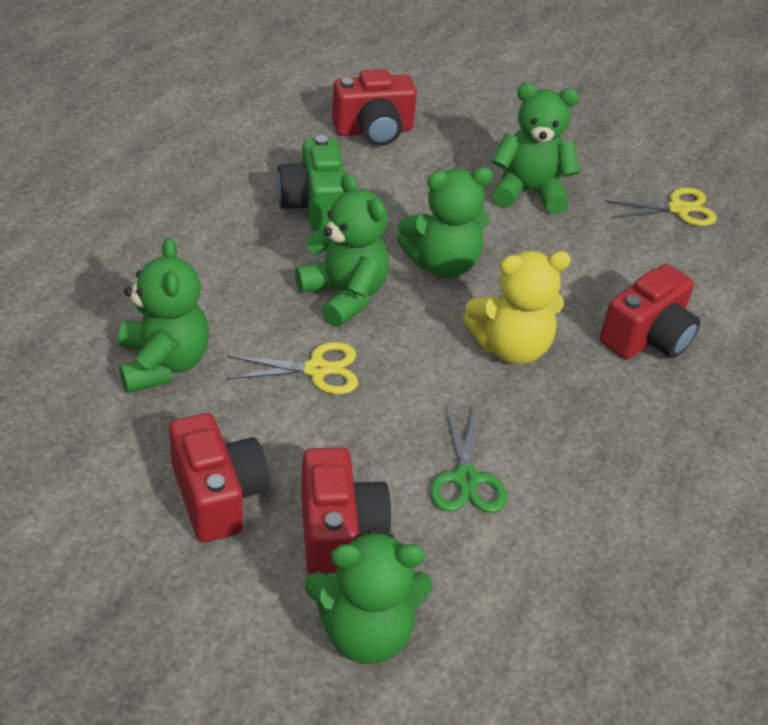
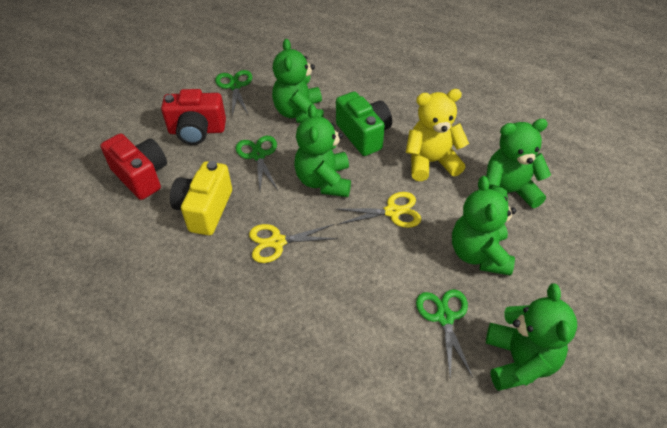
green scissors: 1 -> 3
red camera: 4 -> 2
yellow camera: 0 -> 1

